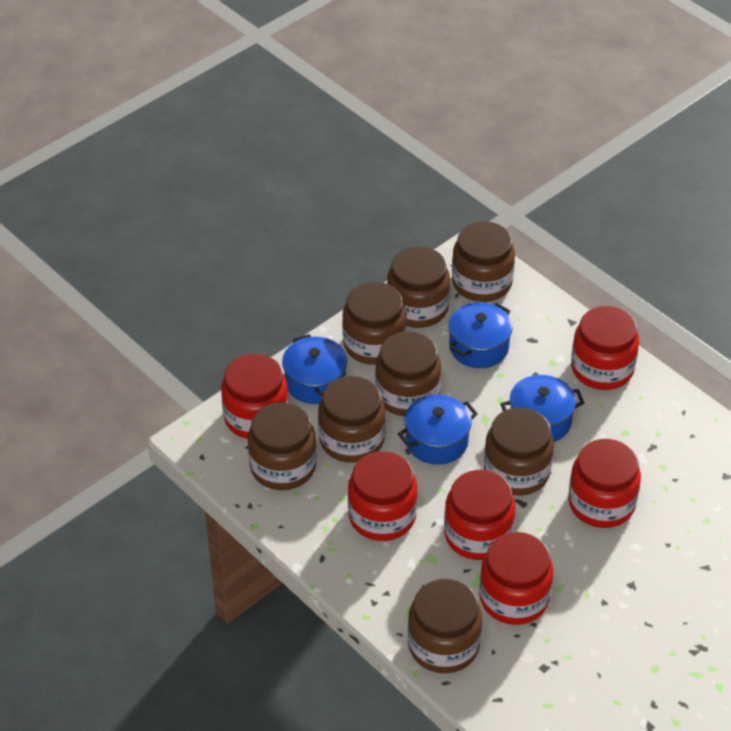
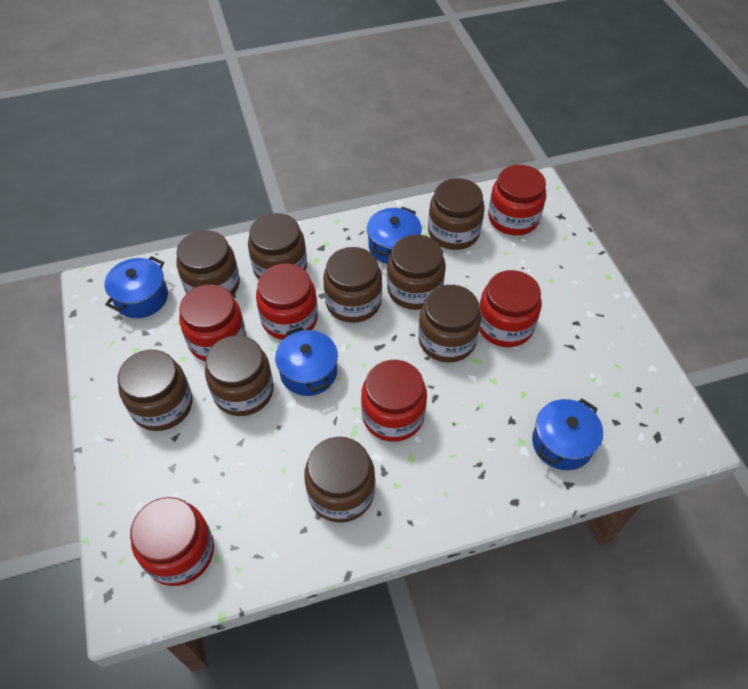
brown jar: 8 -> 9

